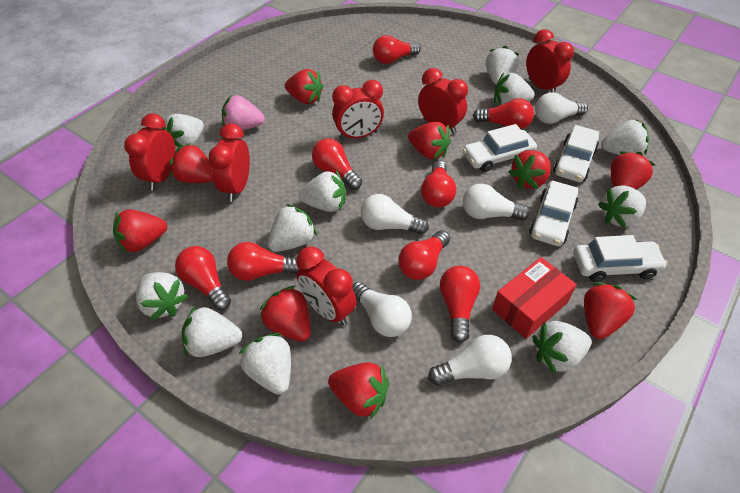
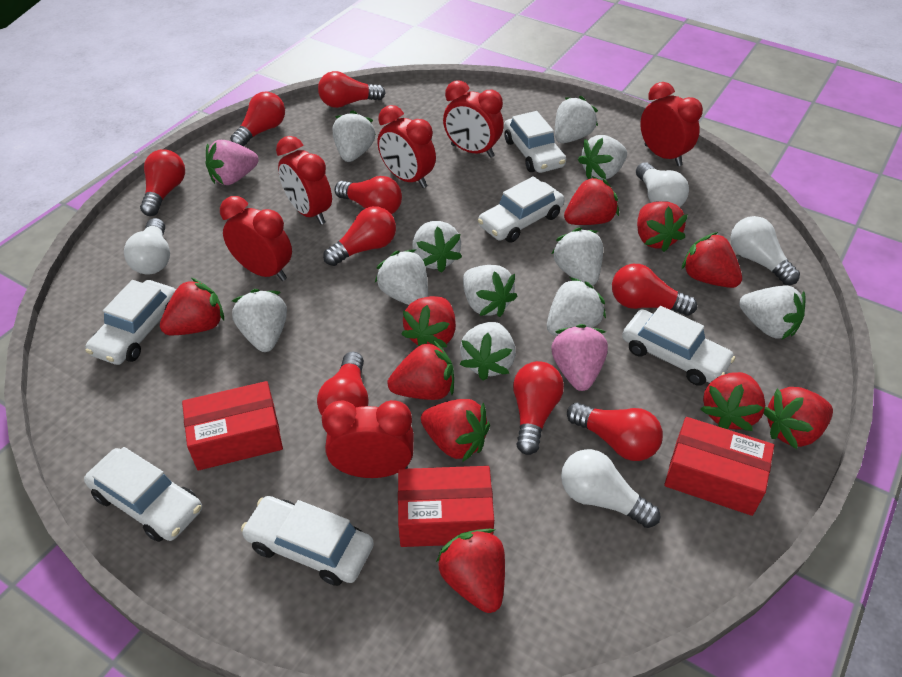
pink strawberry: 1 -> 2
red box: 1 -> 3
red light bulb: 8 -> 9
red strawberry: 9 -> 10
white car: 4 -> 6
white light bulb: 5 -> 4

